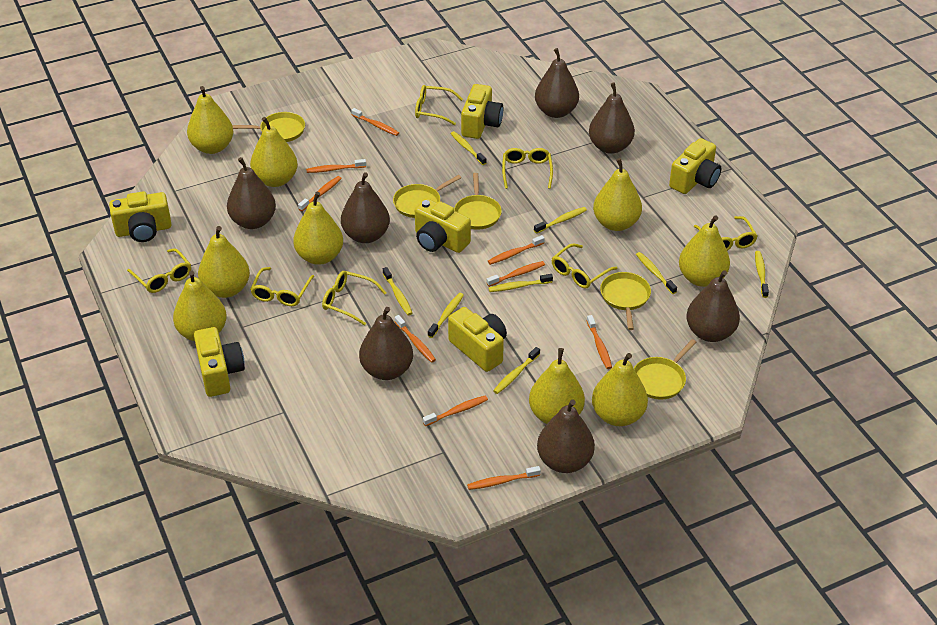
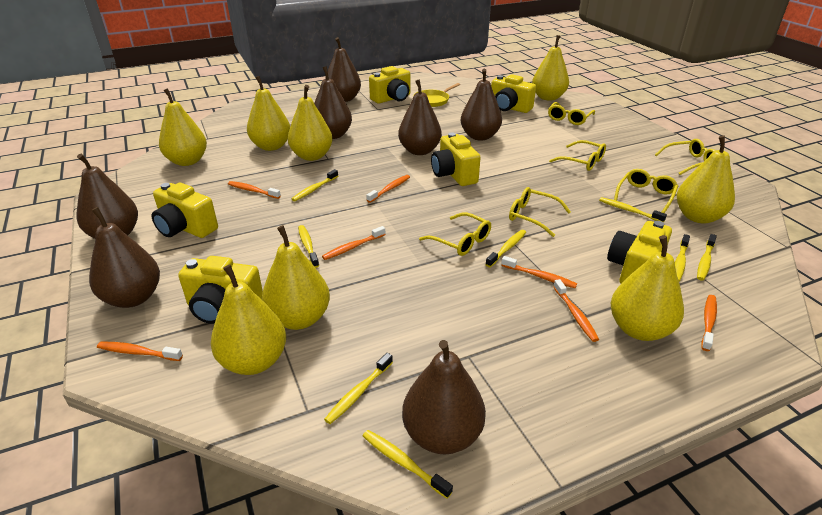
orange toothbrush: 9 -> 7
yellow glasses: 7 -> 6
yellow pan: 5 -> 1
yellow pear: 9 -> 8

